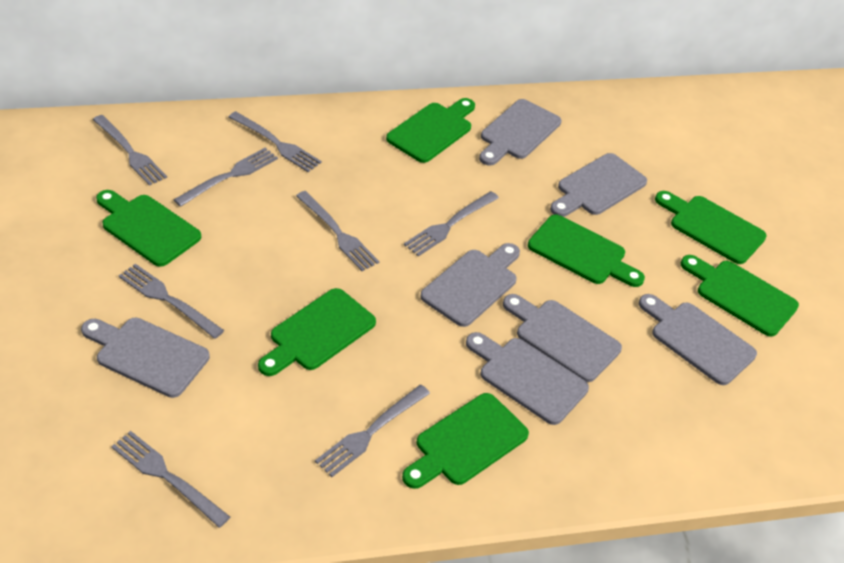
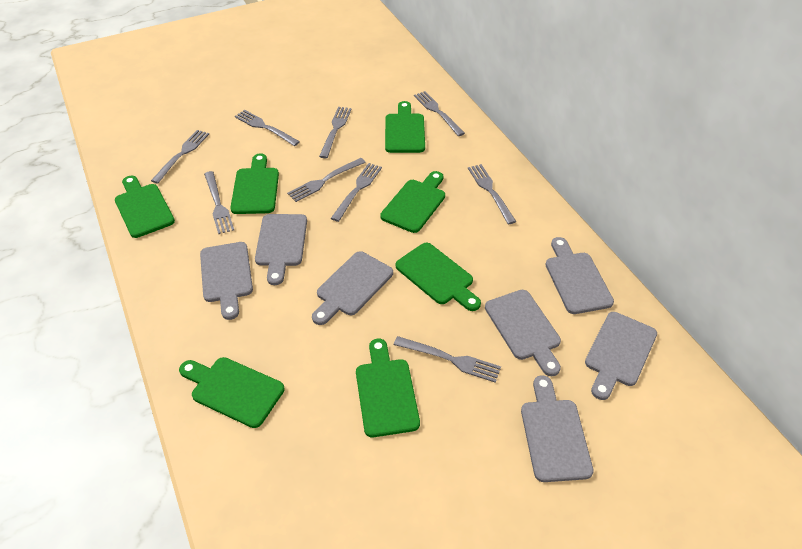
grey fork: 8 -> 9

